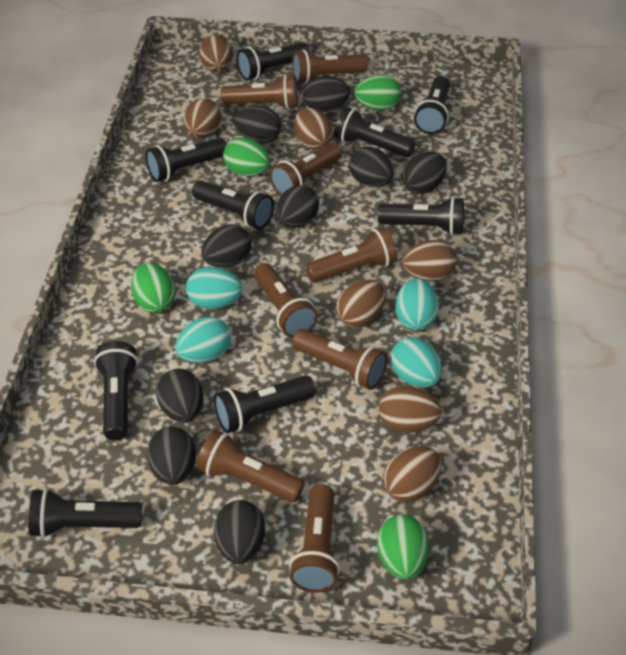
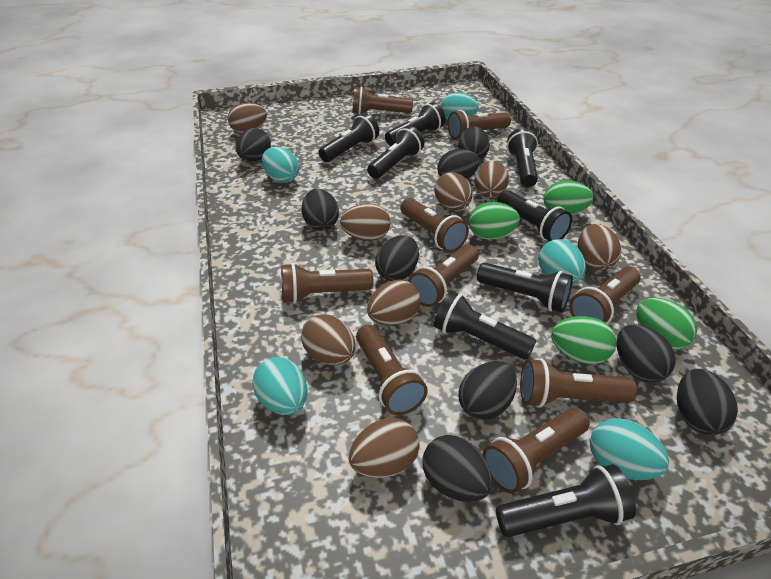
black flashlight: 9 -> 8
brown egg: 7 -> 8
brown flashlight: 8 -> 9
turquoise egg: 4 -> 5

